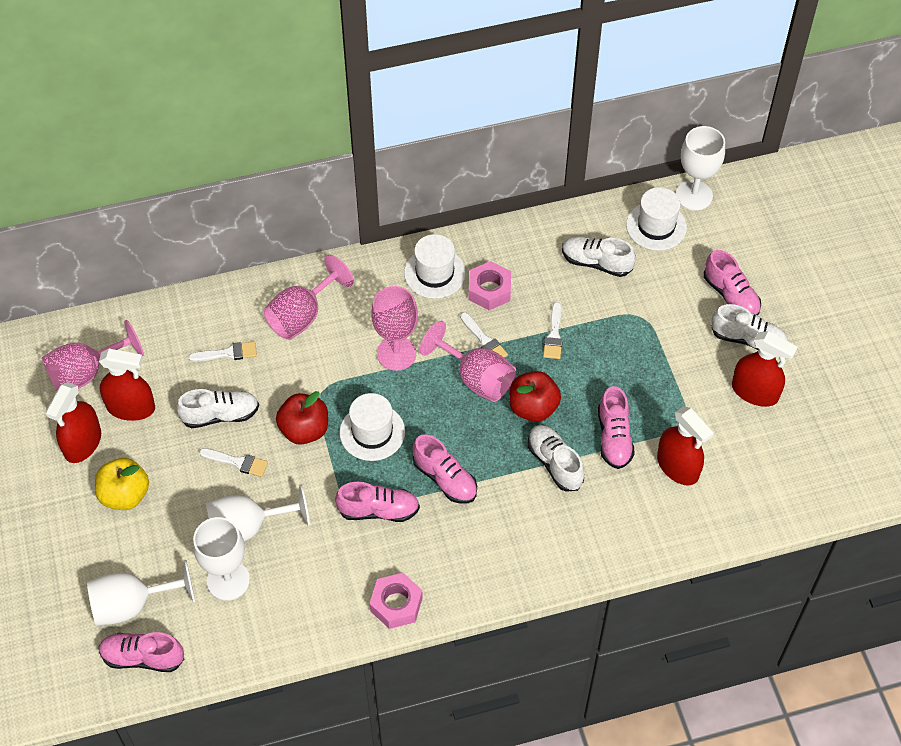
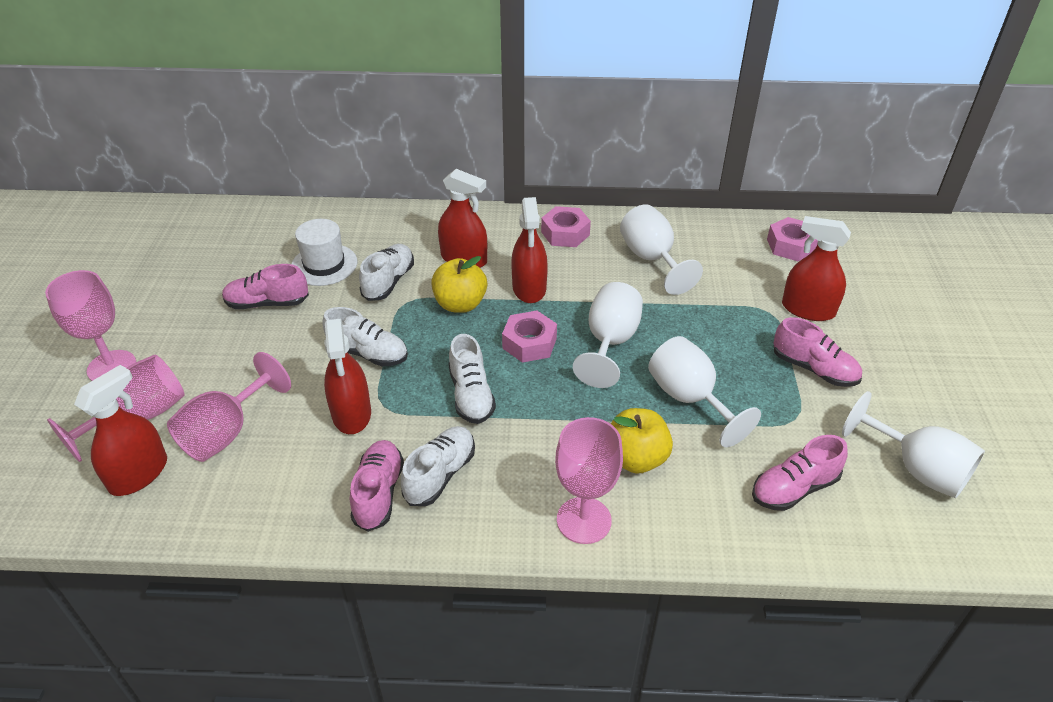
pink nut: 2 -> 3
pink shoe: 5 -> 4
red apple: 2 -> 0
red spray bottle: 4 -> 5
white brush: 4 -> 0
white hat: 3 -> 1
yellow apple: 1 -> 2

